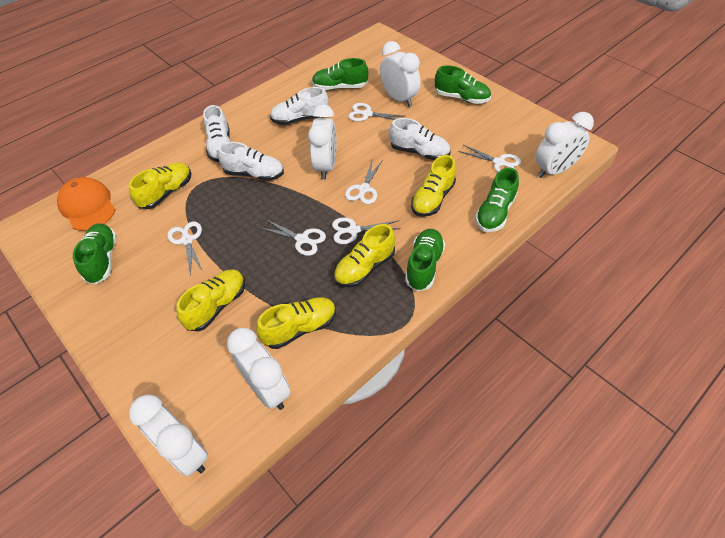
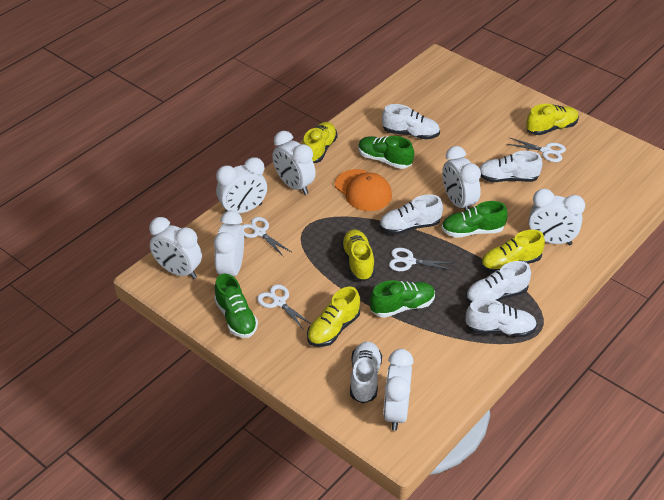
green shoe: 5 -> 4
white clock: 5 -> 7
white scissors: 6 -> 4
white shoe: 4 -> 6

